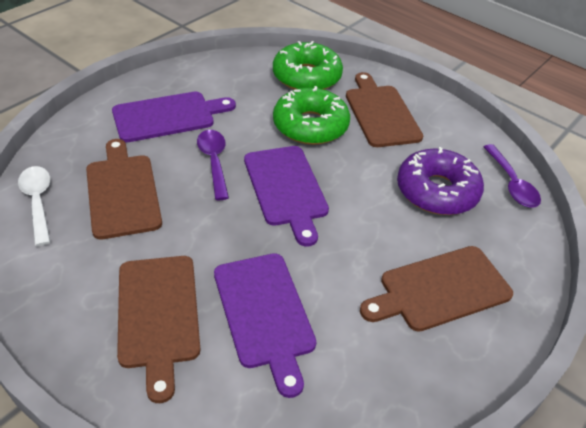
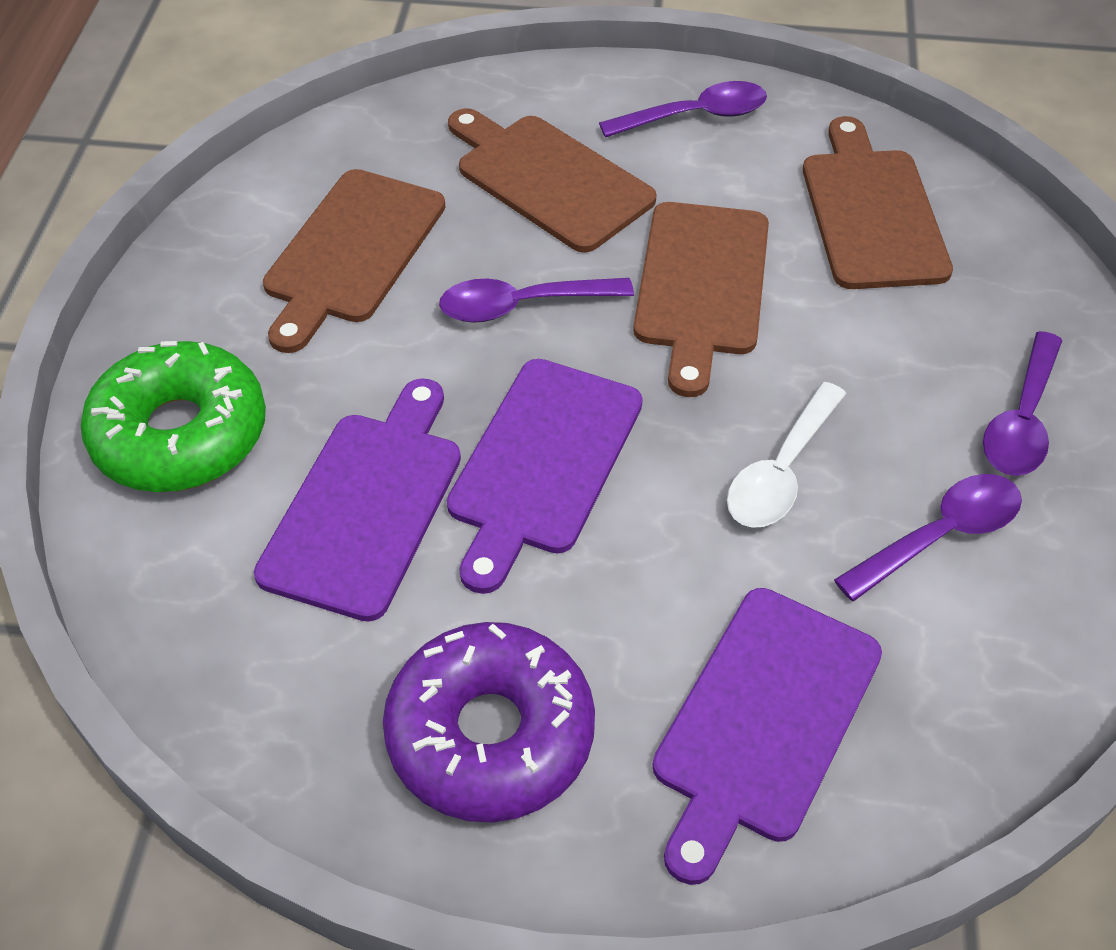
green donut: 2 -> 1
purple spoon: 2 -> 4

